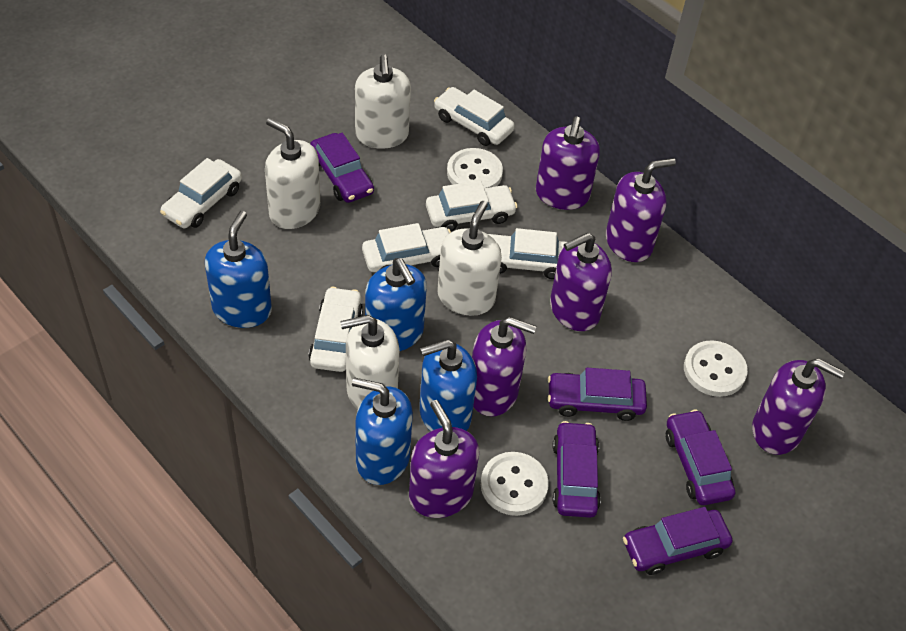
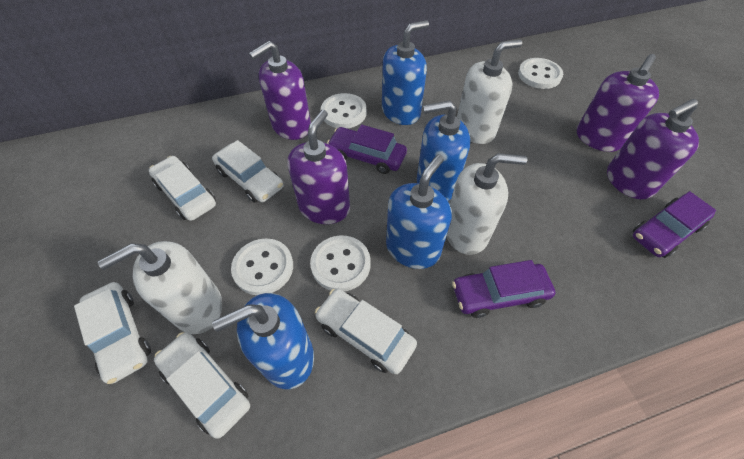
purple car: 5 -> 3
purple soap dispenser: 6 -> 4
white button: 3 -> 4
white car: 6 -> 5
white soap dispenser: 4 -> 3

